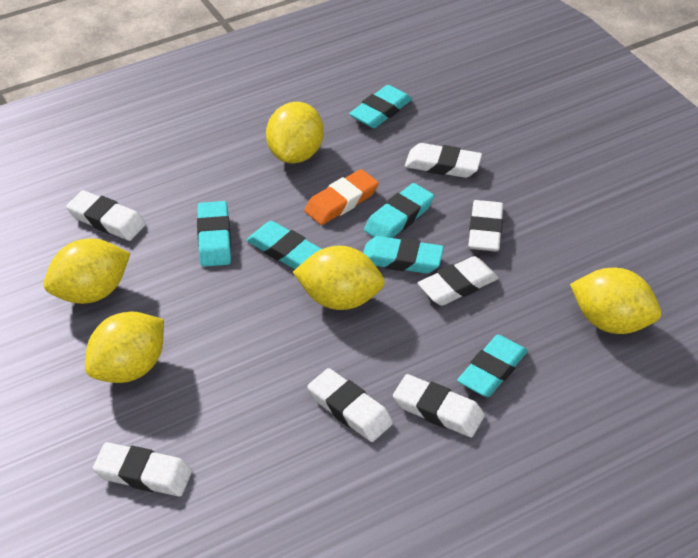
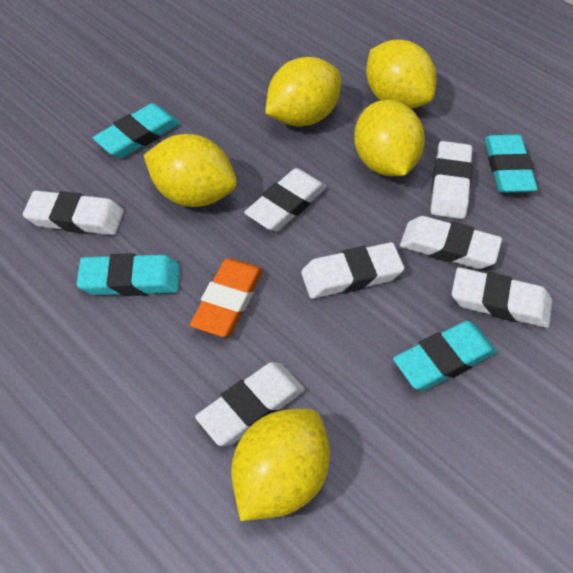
turquoise eraser: 6 -> 4

